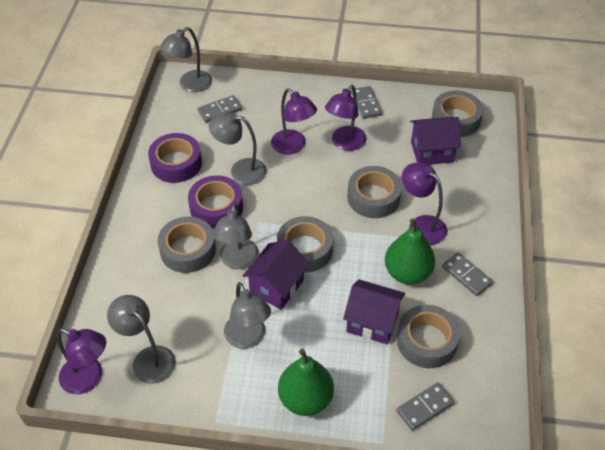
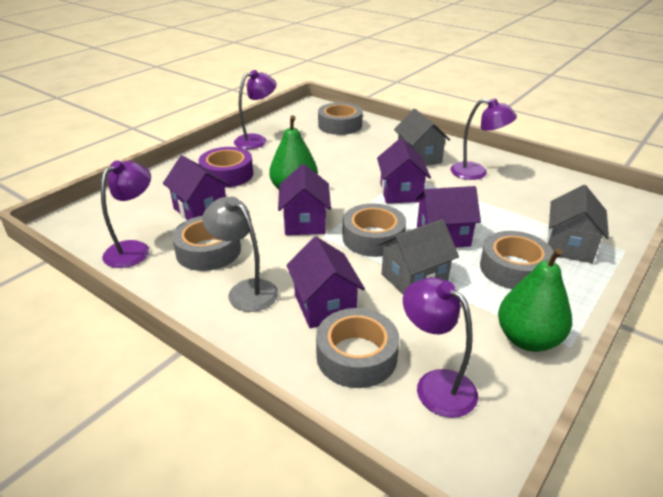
grey domino: 4 -> 0
grey house: 0 -> 3
grey lamp: 5 -> 1
purple house: 3 -> 5
purple tape: 2 -> 1

